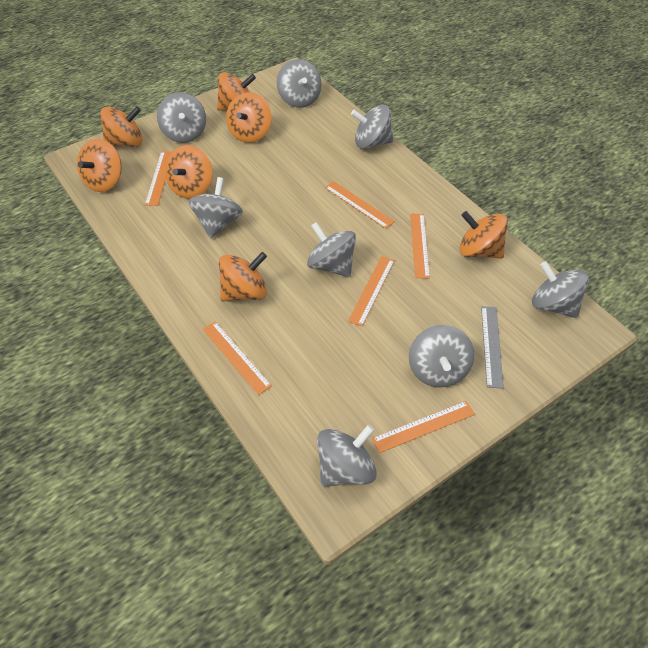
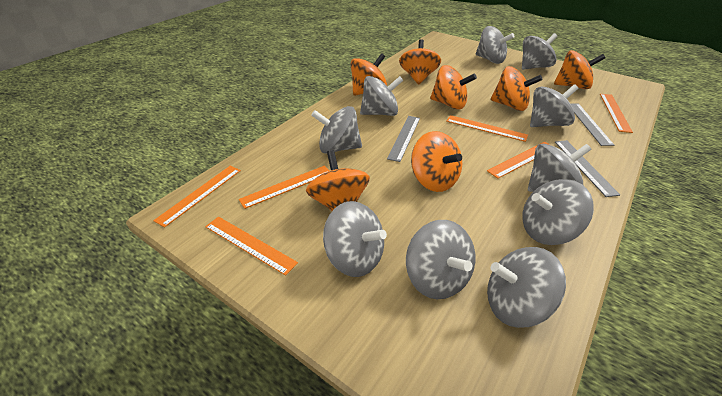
grey ruler: 1 -> 3
grey spinning top: 8 -> 10

